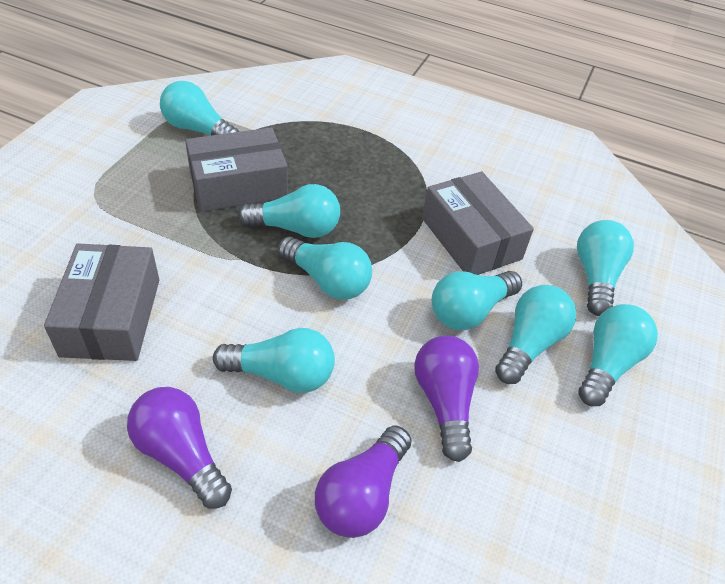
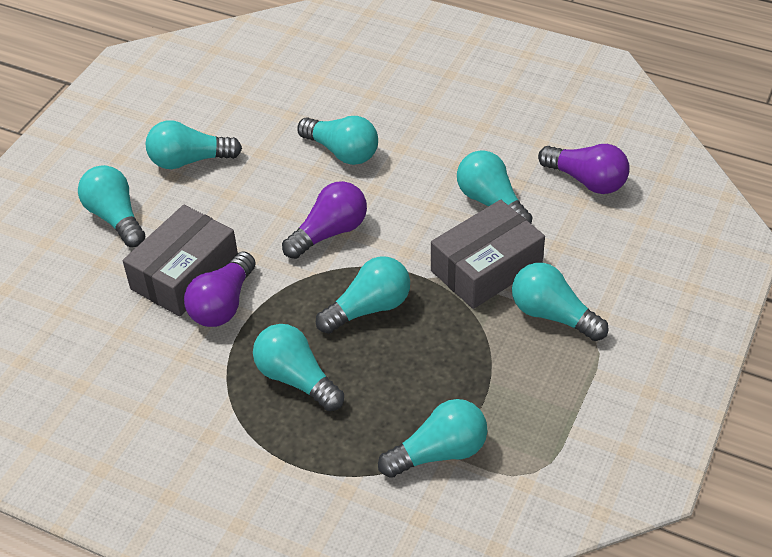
grey box: 3 -> 2

